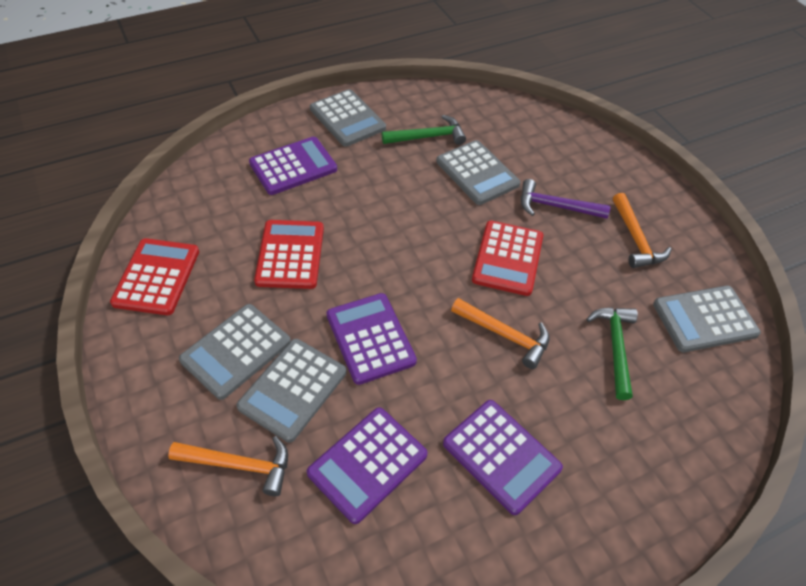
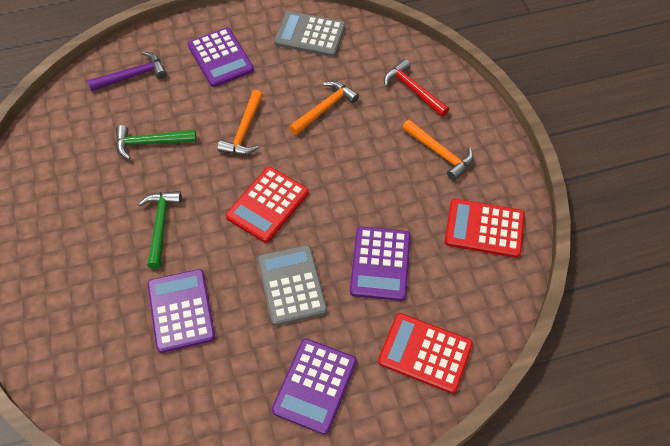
grey calculator: 5 -> 2
red hammer: 0 -> 1

